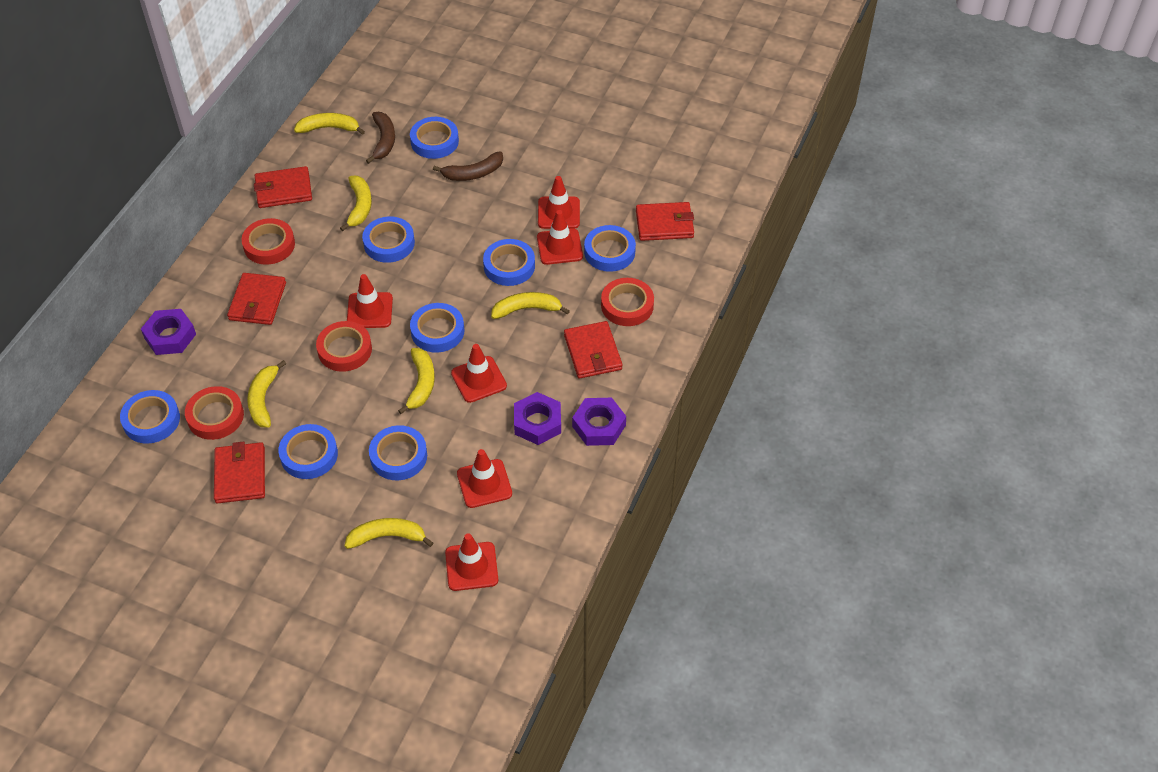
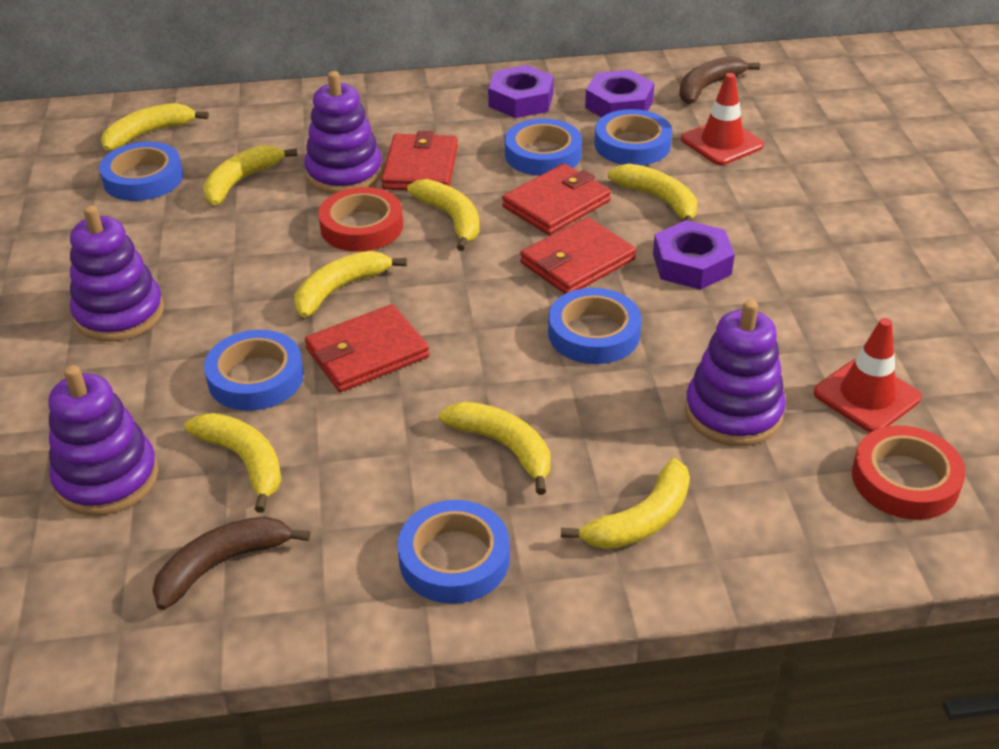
blue tape: 8 -> 6
purple stacking toy: 0 -> 4
red tape: 4 -> 2
red traffic cone: 6 -> 2
red wallet: 5 -> 4
yellow banana: 6 -> 8

